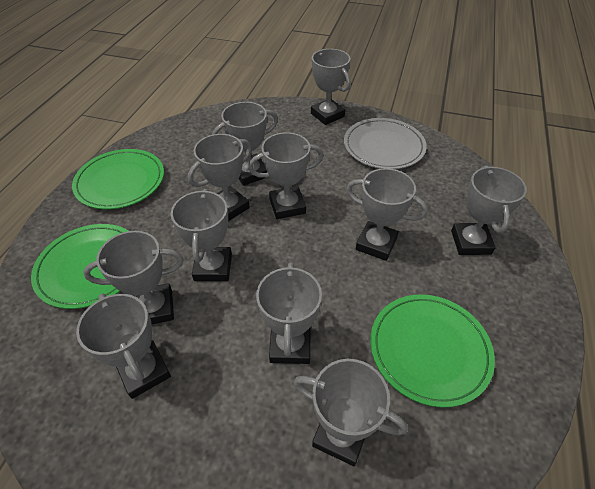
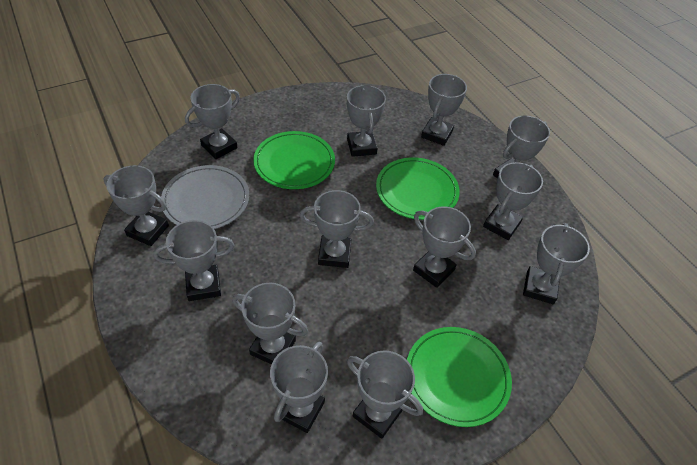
grey trophy: 11 -> 13

